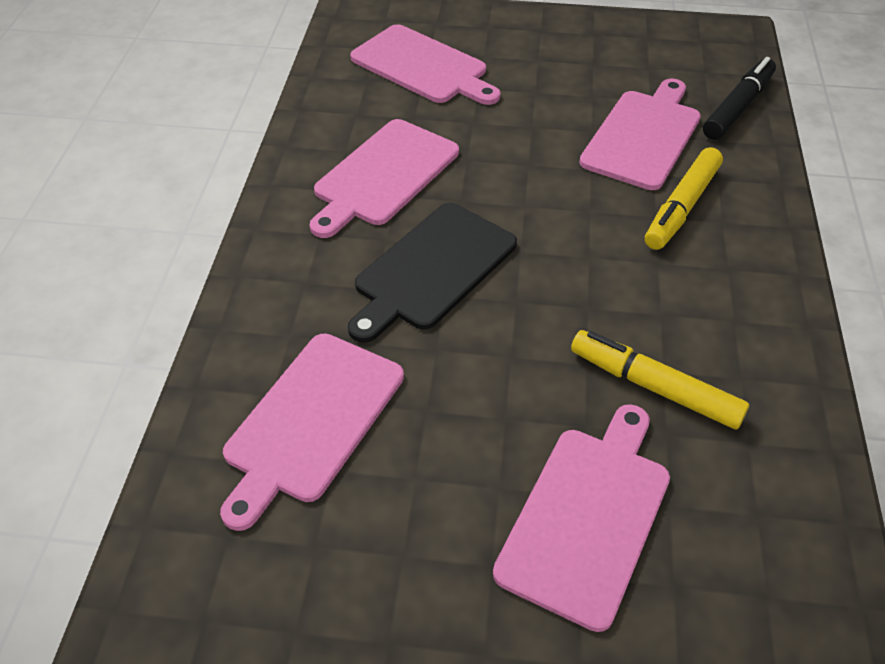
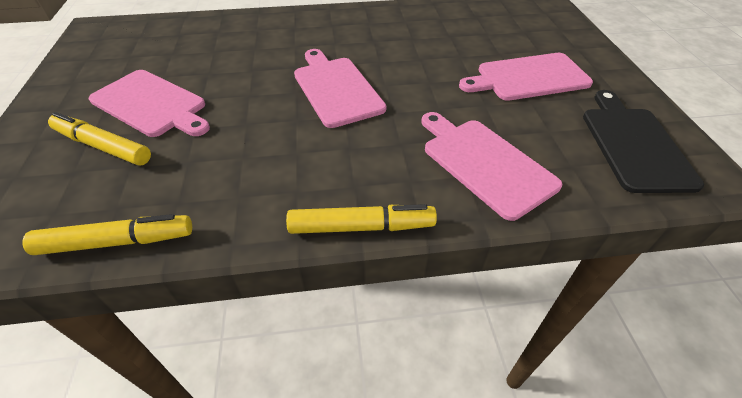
black marker: 1 -> 0
pink cutting board: 5 -> 4
yellow marker: 2 -> 3

